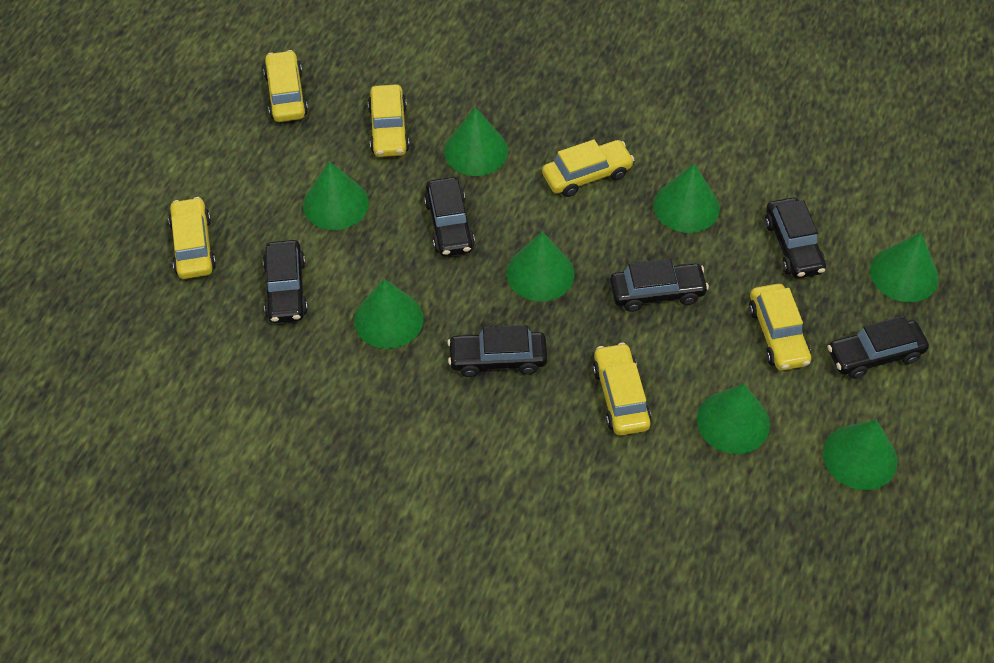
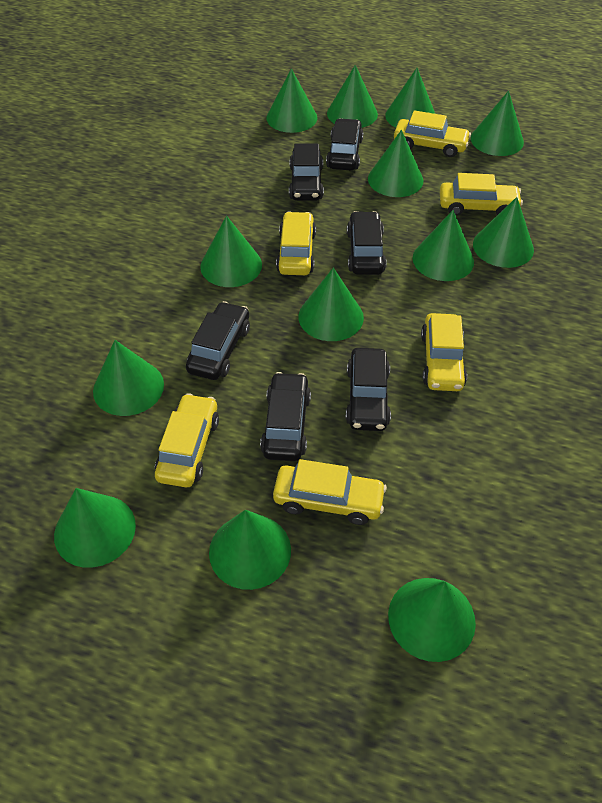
green cone: 8 -> 13

